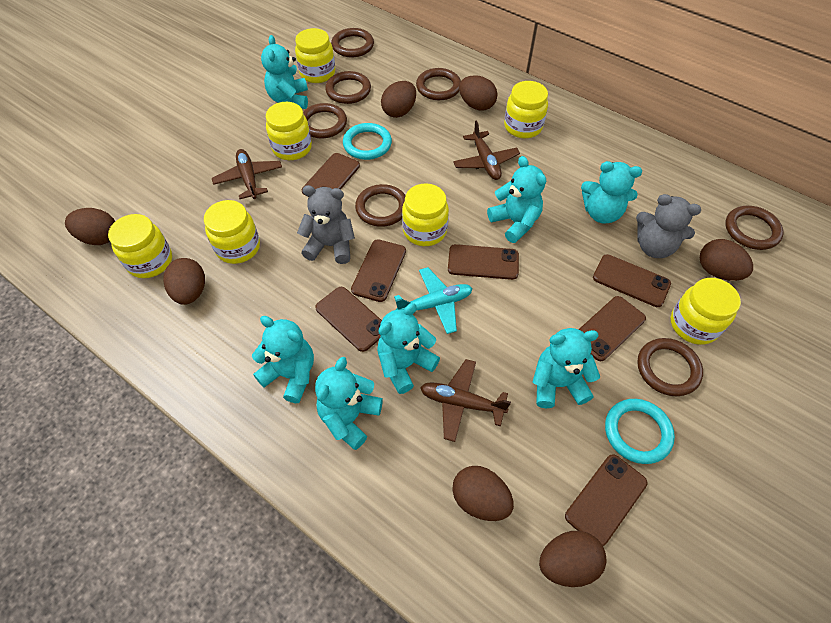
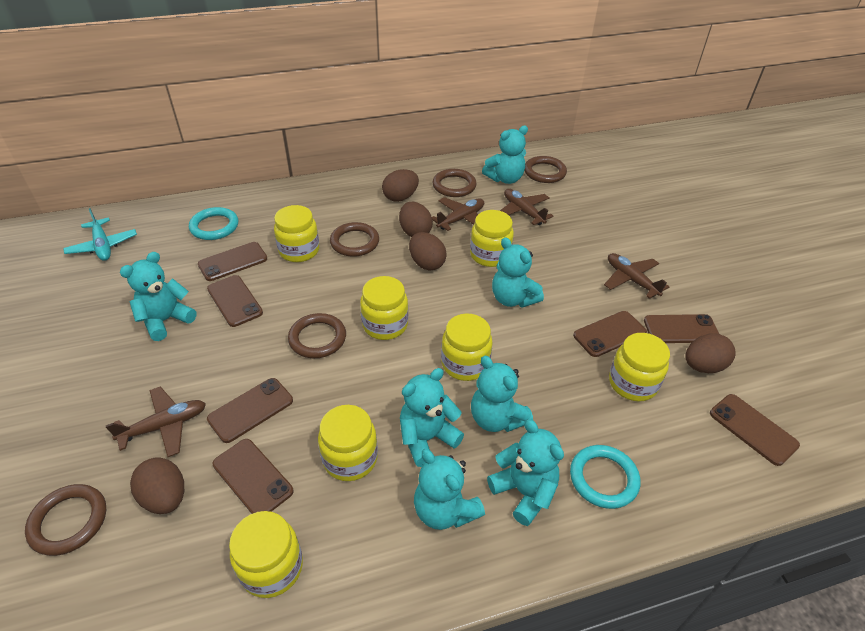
brown egg: 7 -> 5
brown plane: 3 -> 4
brown ring: 7 -> 5
grey teddy bear: 2 -> 0

